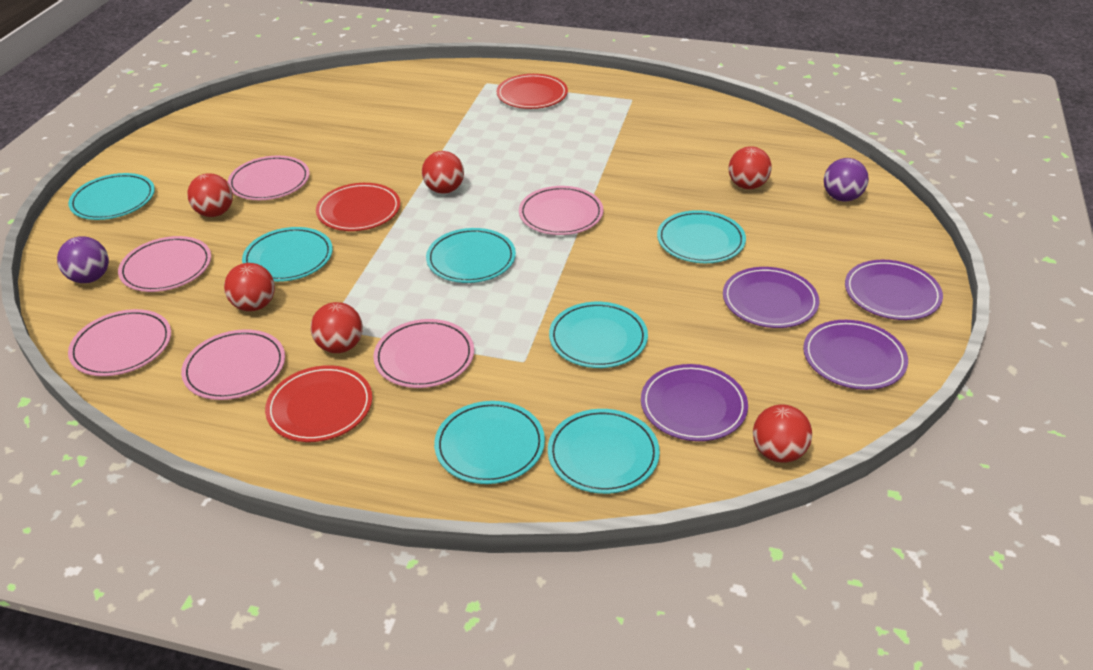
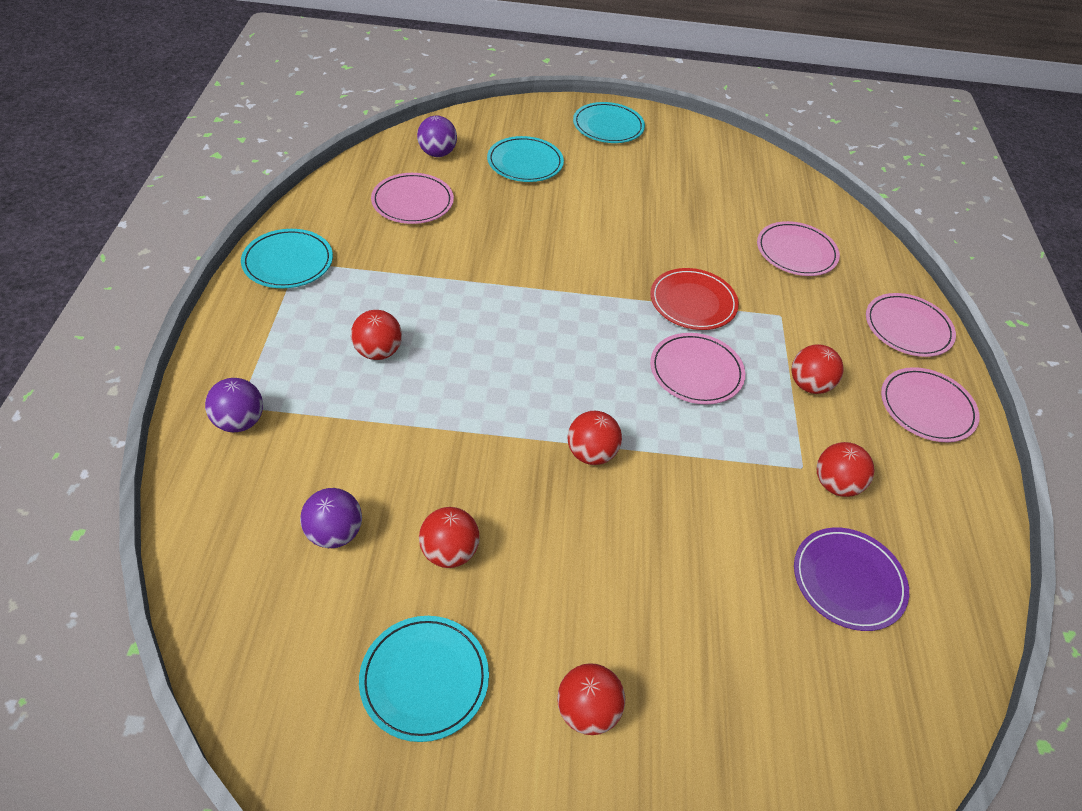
pink plate: 6 -> 5
purple ball: 2 -> 3
purple plate: 4 -> 1
red plate: 3 -> 1
turquoise plate: 7 -> 4

